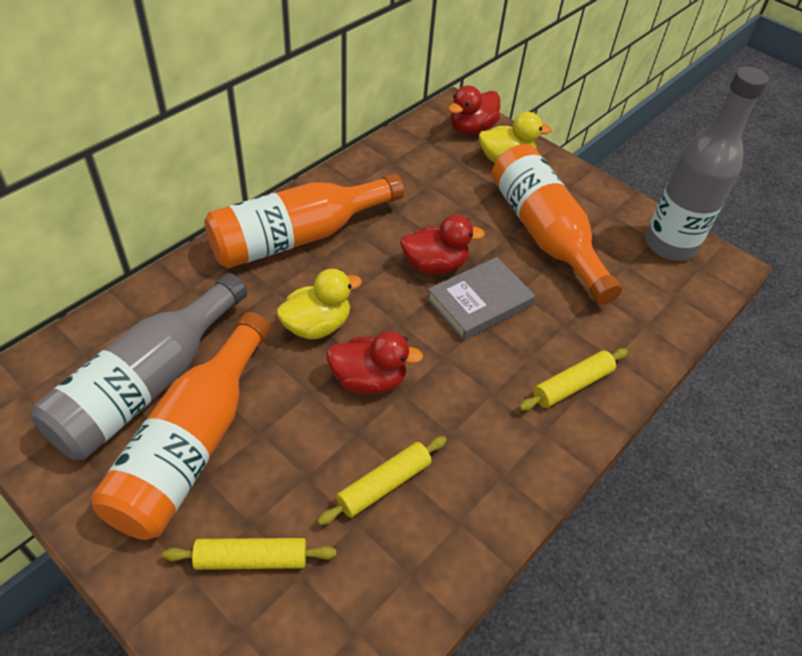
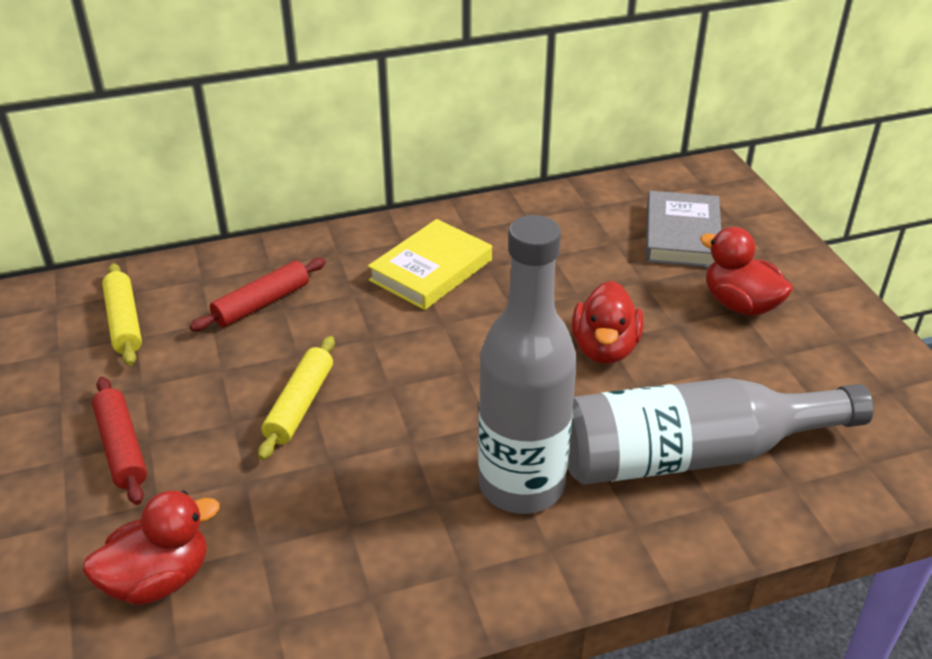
orange bottle: 3 -> 0
red rolling pin: 0 -> 2
yellow book: 0 -> 1
yellow duck: 2 -> 0
yellow rolling pin: 3 -> 2

